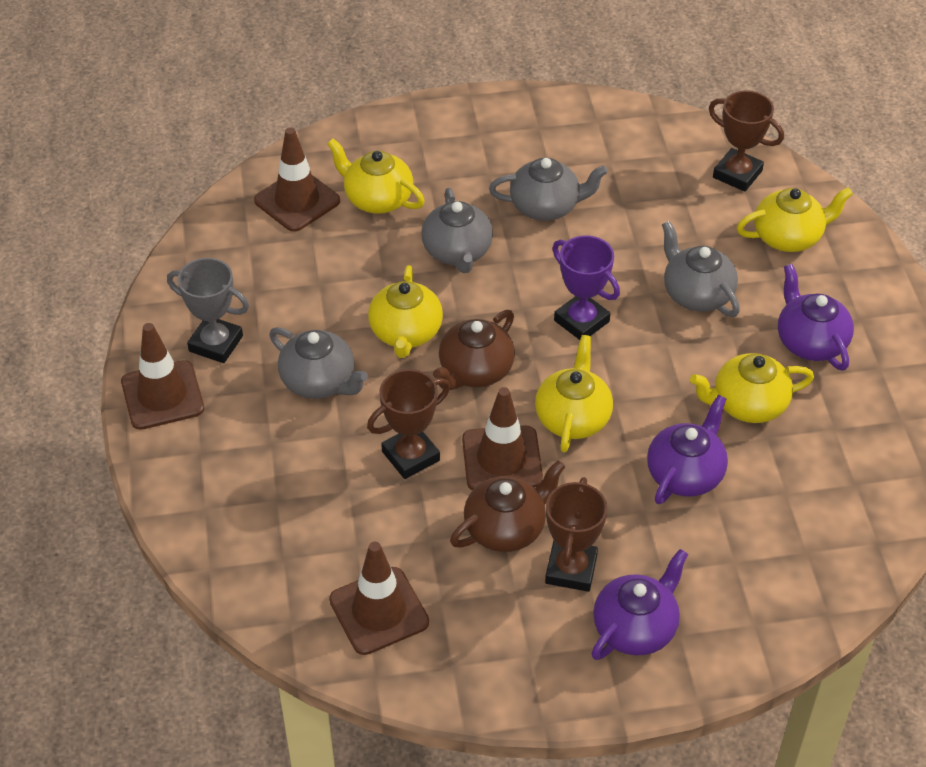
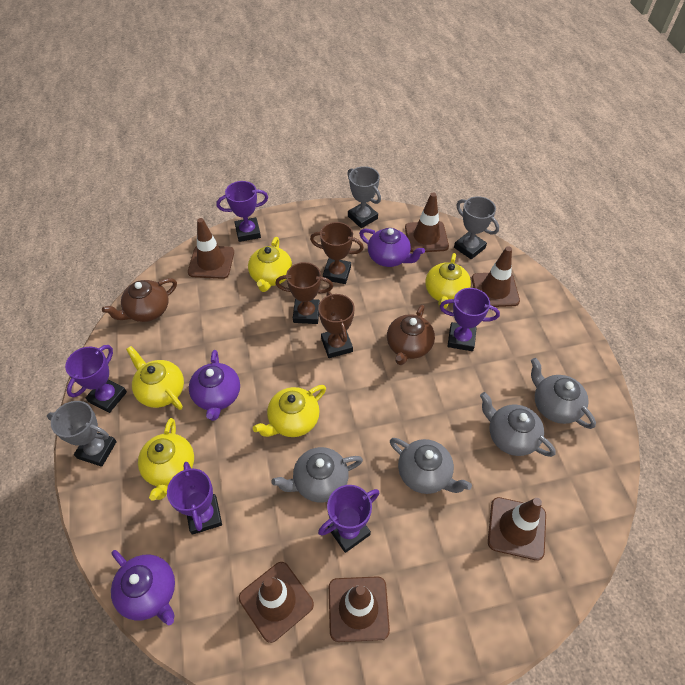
brown traffic cone: 4 -> 6
grey trophy: 1 -> 3
purple trophy: 1 -> 5

